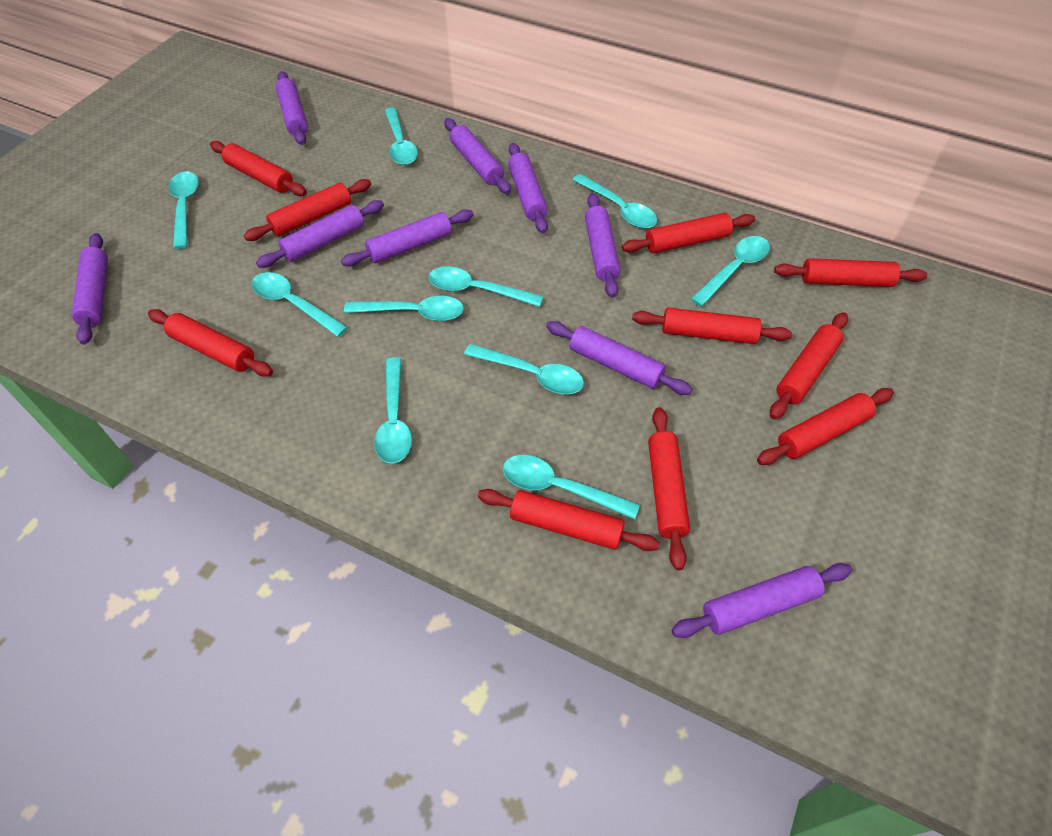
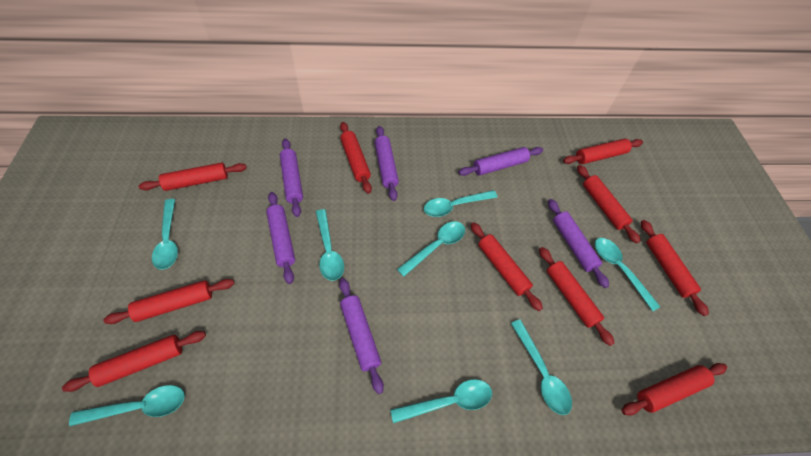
purple rolling pin: 9 -> 6
turquoise spoon: 10 -> 8

